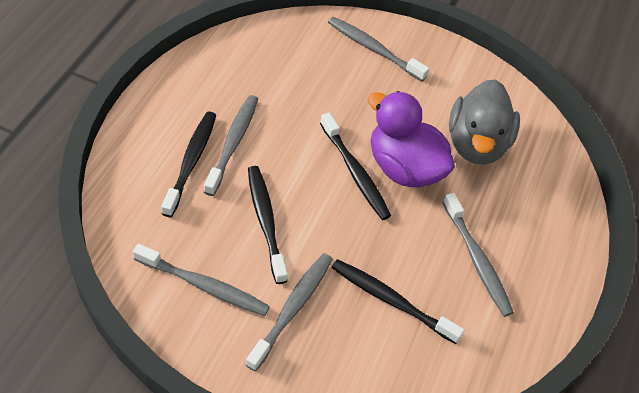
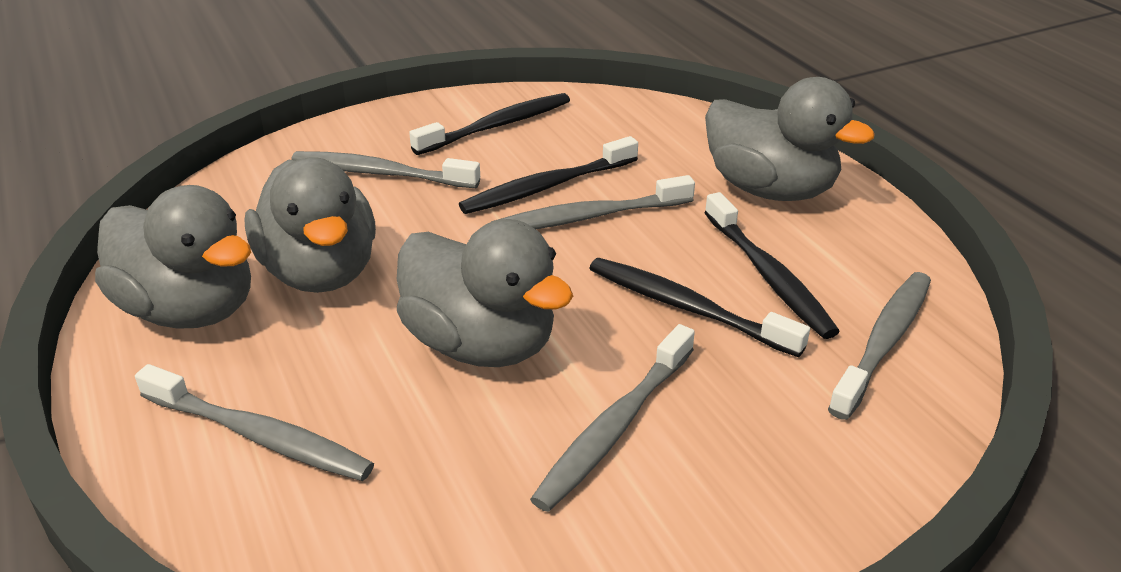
grey duck: 1 -> 4
purple duck: 1 -> 0

